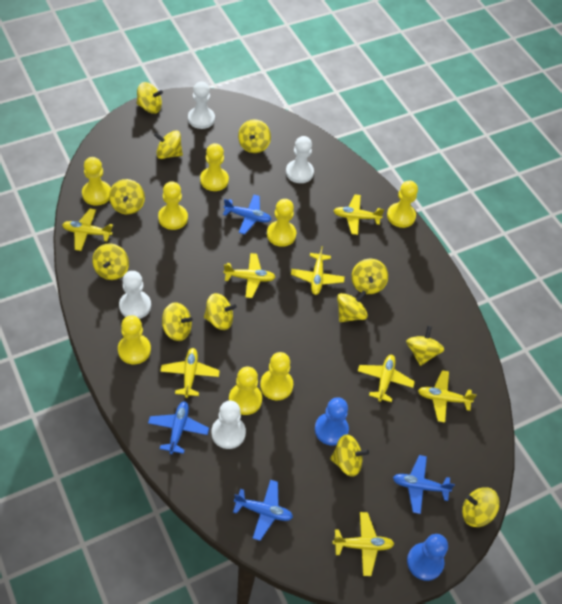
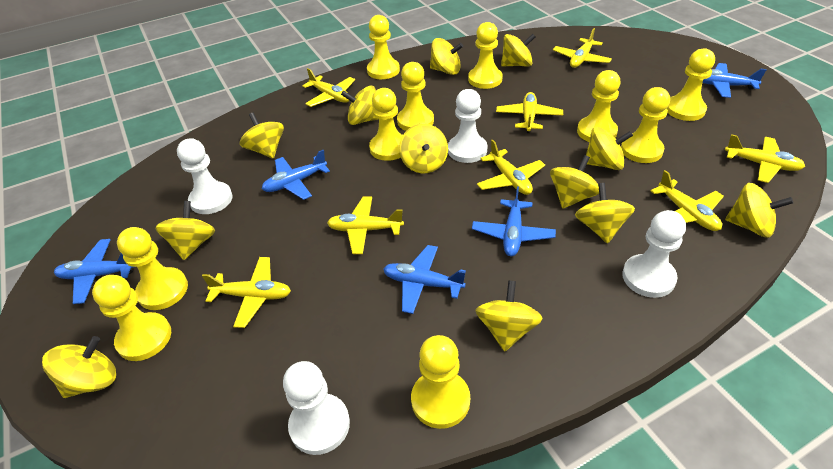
blue pawn: 2 -> 0
blue plane: 4 -> 5
yellow pawn: 8 -> 10

